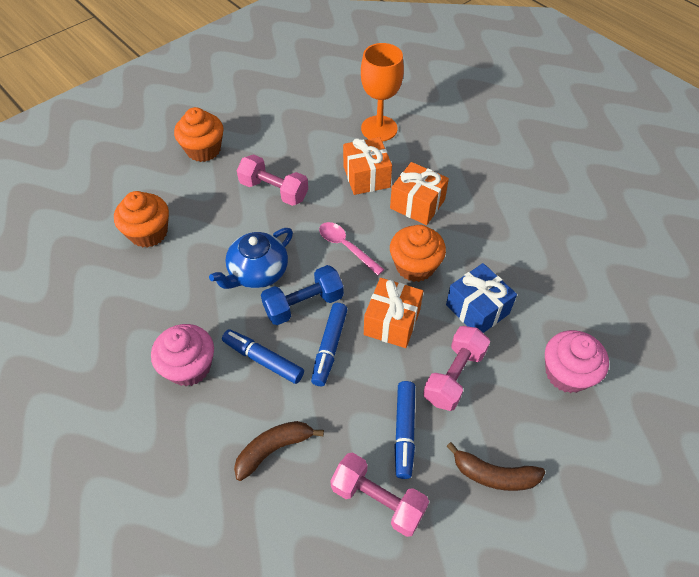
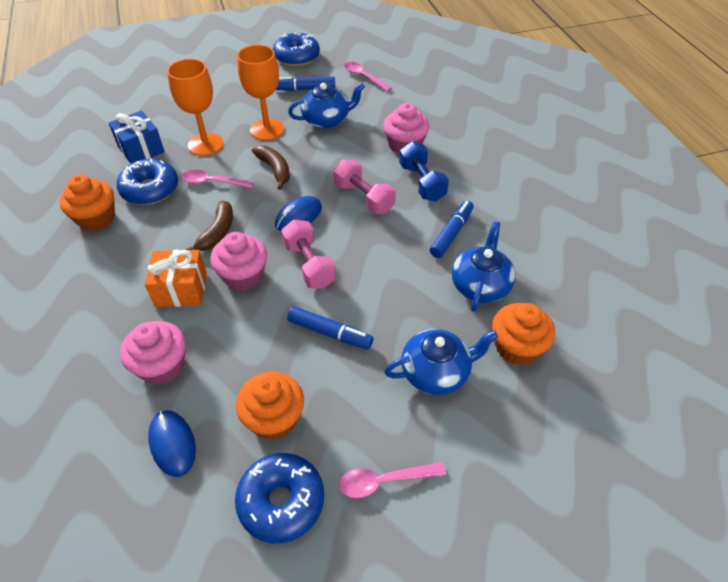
blue donut: 0 -> 3
blue mouse: 0 -> 2
blue teapot: 1 -> 3
orange gift: 3 -> 1
orange goblet: 1 -> 2
pink cupcake: 2 -> 3
pink dumbbell: 3 -> 2
pink spoon: 1 -> 3

